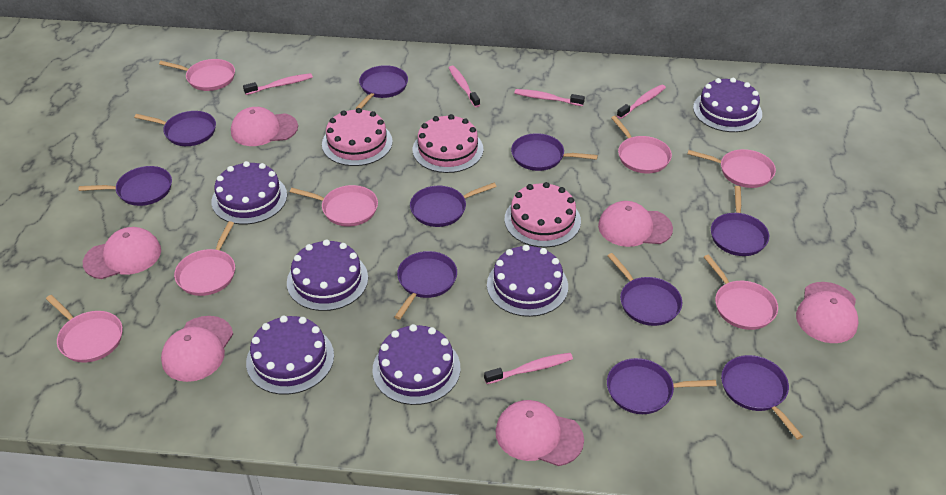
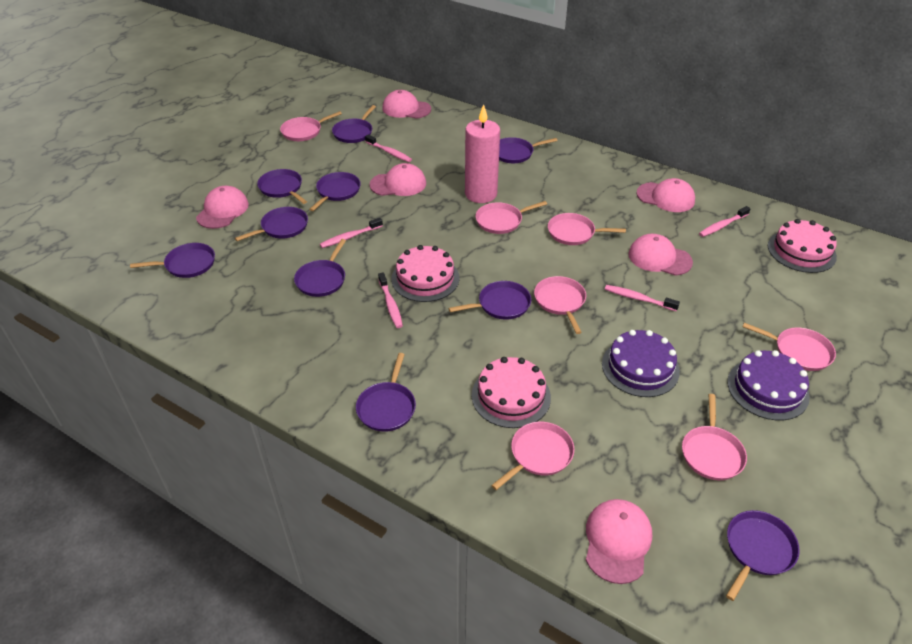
pink candle: 0 -> 1
purple cake: 6 -> 2

